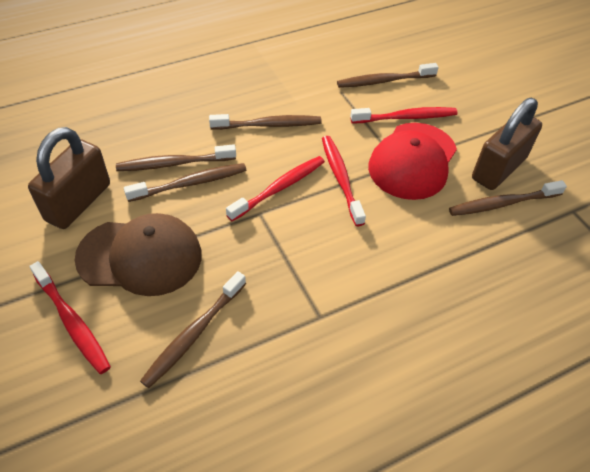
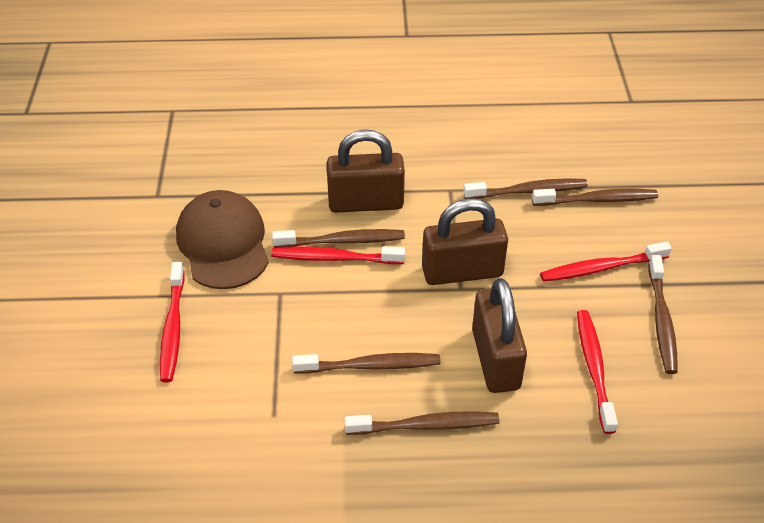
brown padlock: 2 -> 3
red cap: 1 -> 0

